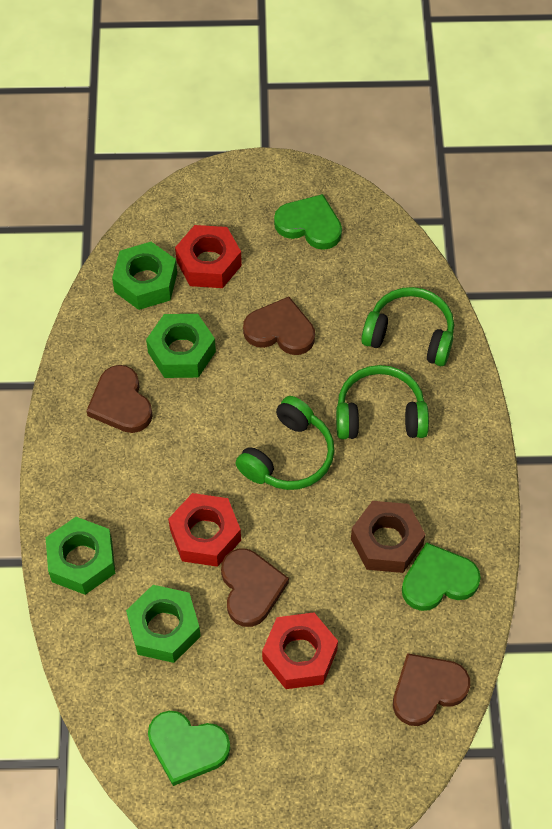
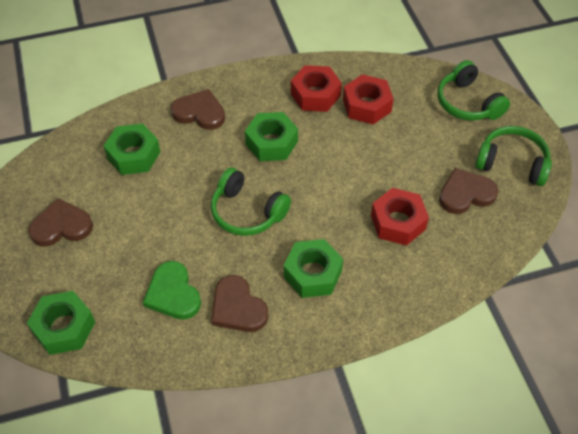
brown nut: 1 -> 0
green heart: 3 -> 1

